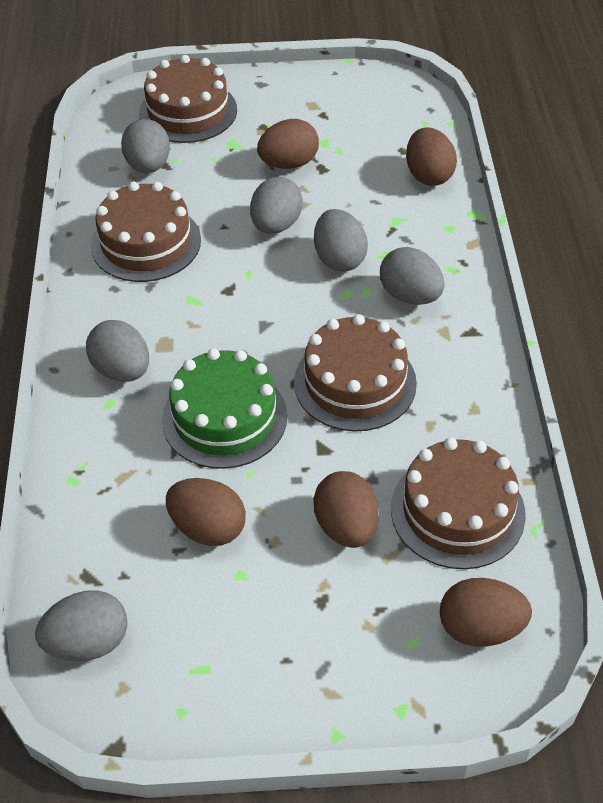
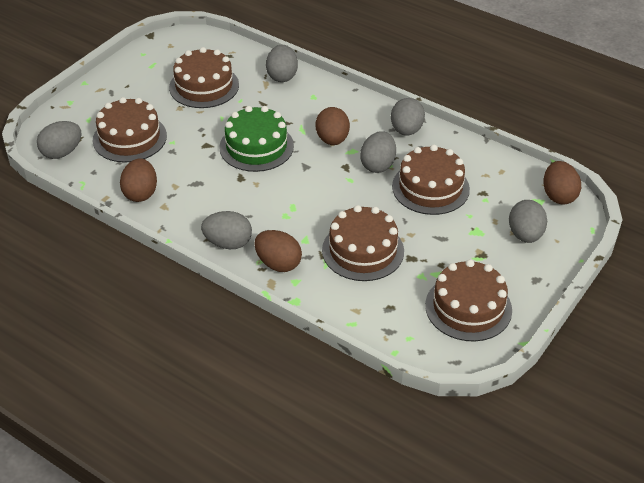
brown cake: 4 -> 5
brown egg: 5 -> 4

